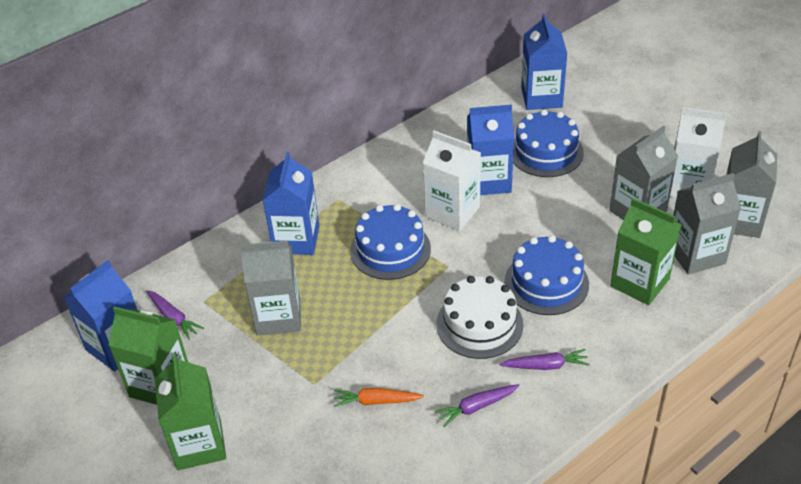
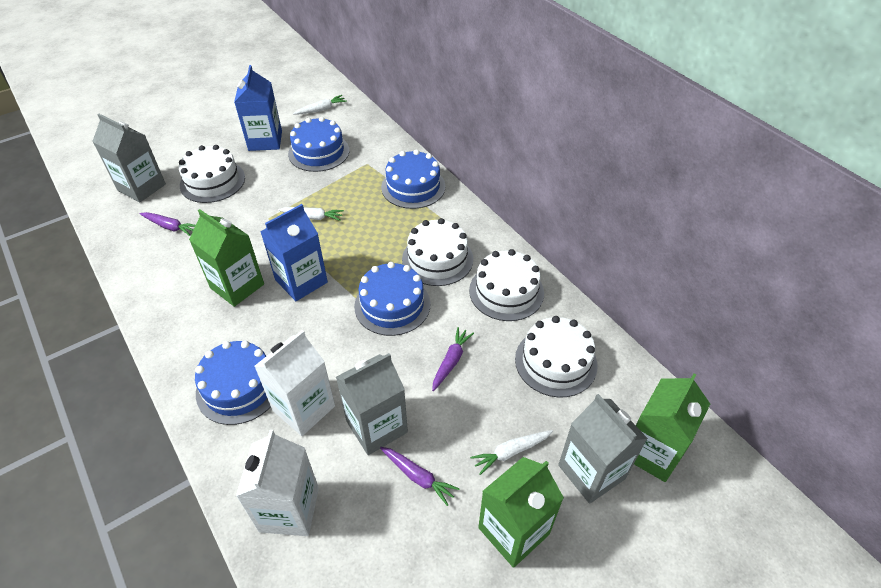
blue cake: 3 -> 4
blue carton: 4 -> 2
grey carton: 4 -> 3
orange carrot: 1 -> 0
white cake: 1 -> 4
white carrot: 0 -> 3

